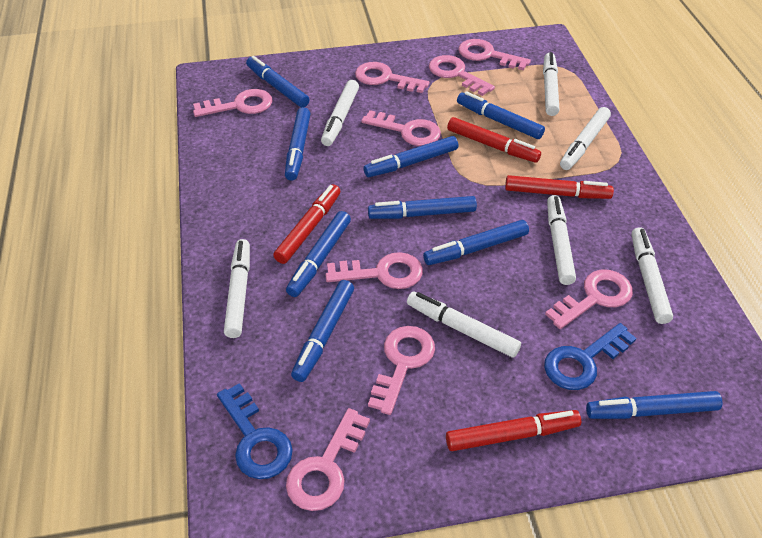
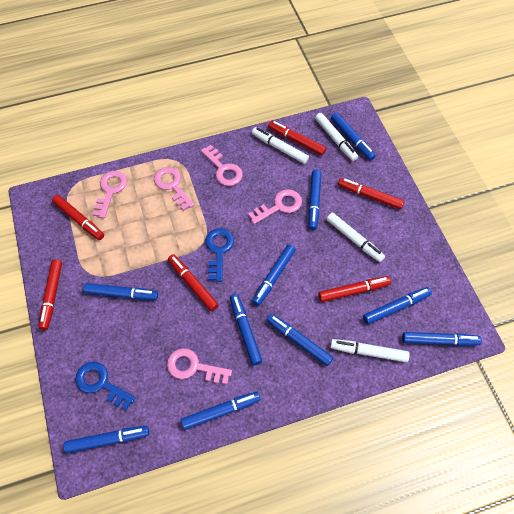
blue marker: 9 -> 10
pink key: 9 -> 5
red marker: 4 -> 6
white marker: 7 -> 4

